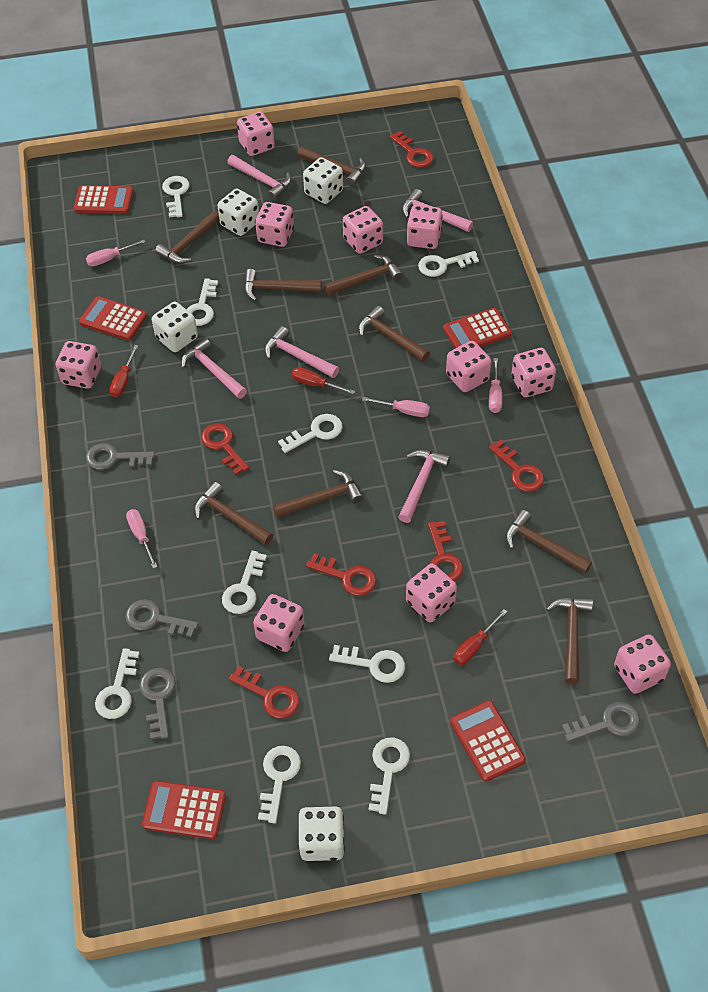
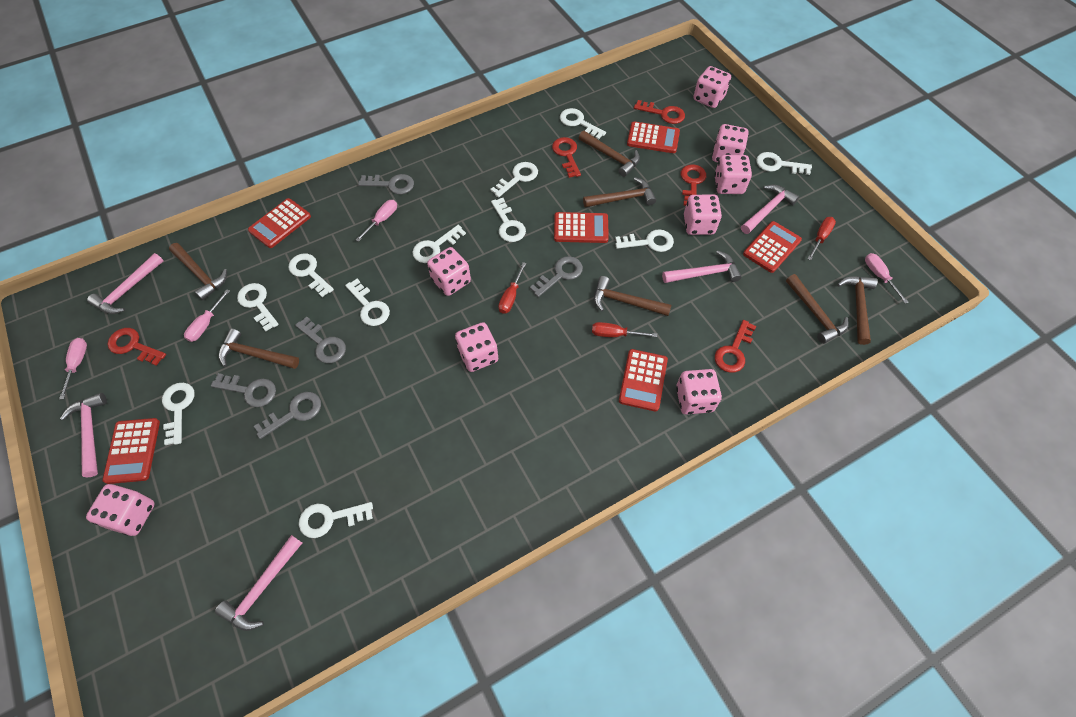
brown hammer: 9 -> 7
grey key: 4 -> 5
pink dice: 10 -> 8
red calculator: 5 -> 6
red key: 6 -> 5
white dice: 4 -> 0
white key: 9 -> 11

